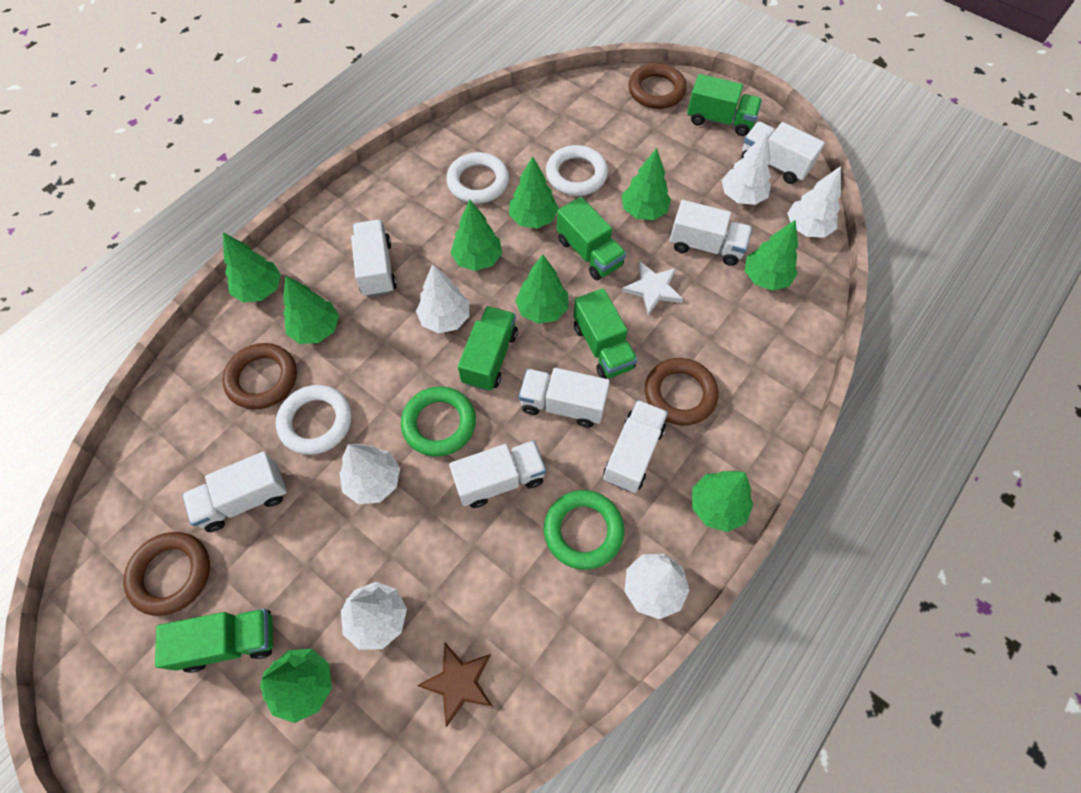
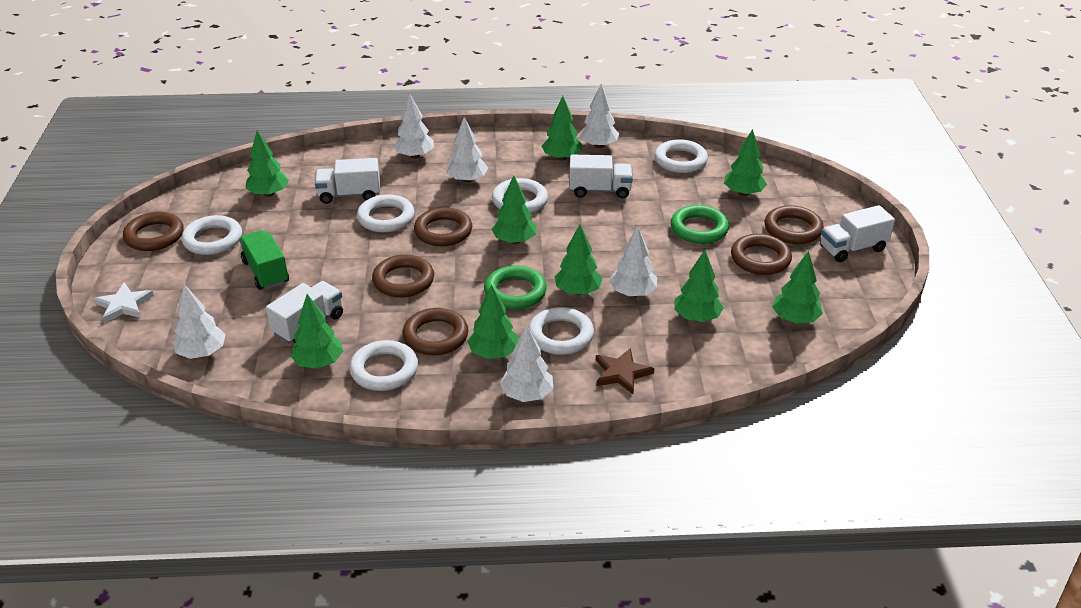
brown ring: 4 -> 6
green truck: 5 -> 1
white ring: 3 -> 6
white truck: 7 -> 4

